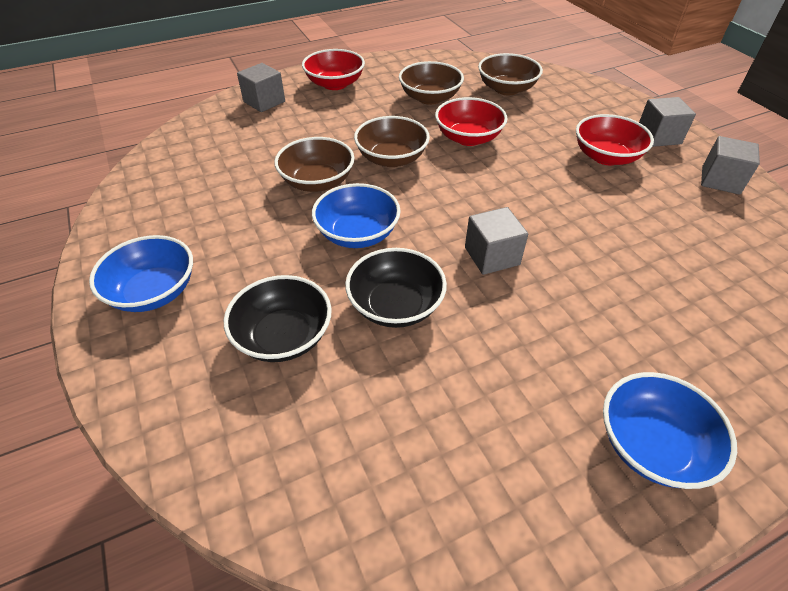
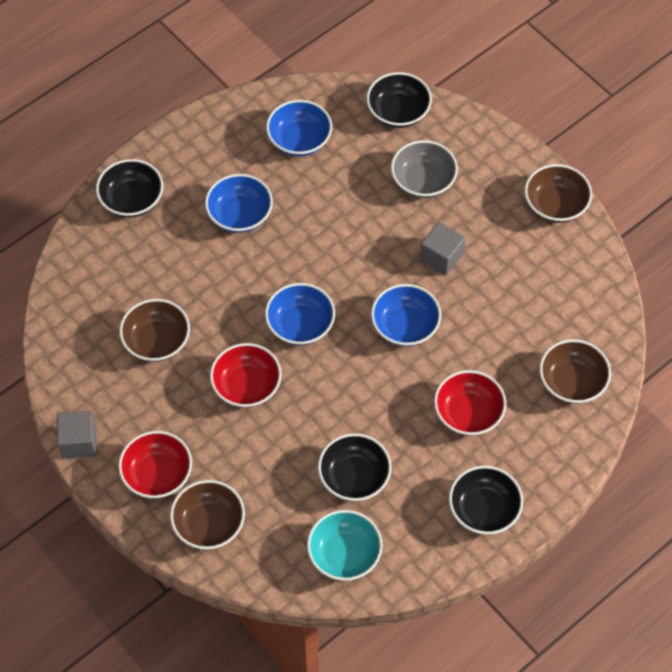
black bowl: 2 -> 4
blue bowl: 3 -> 4
grey bowl: 0 -> 1
grey cube: 4 -> 2
turquoise bowl: 0 -> 1

